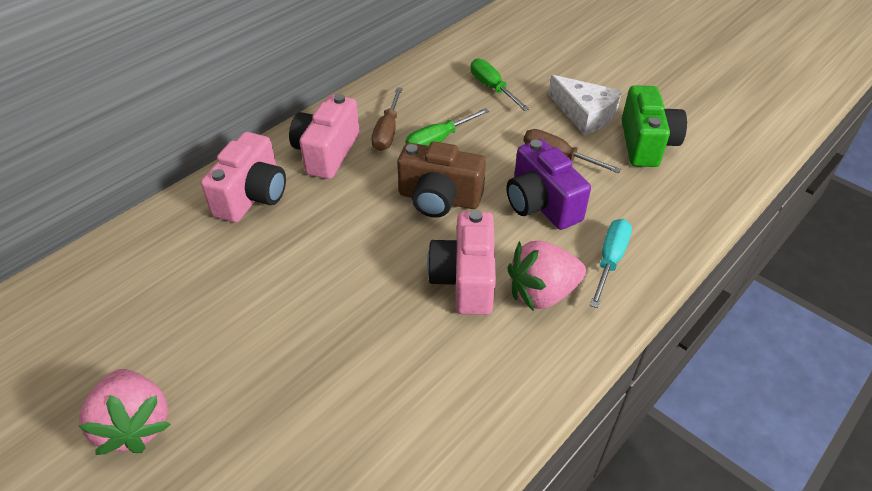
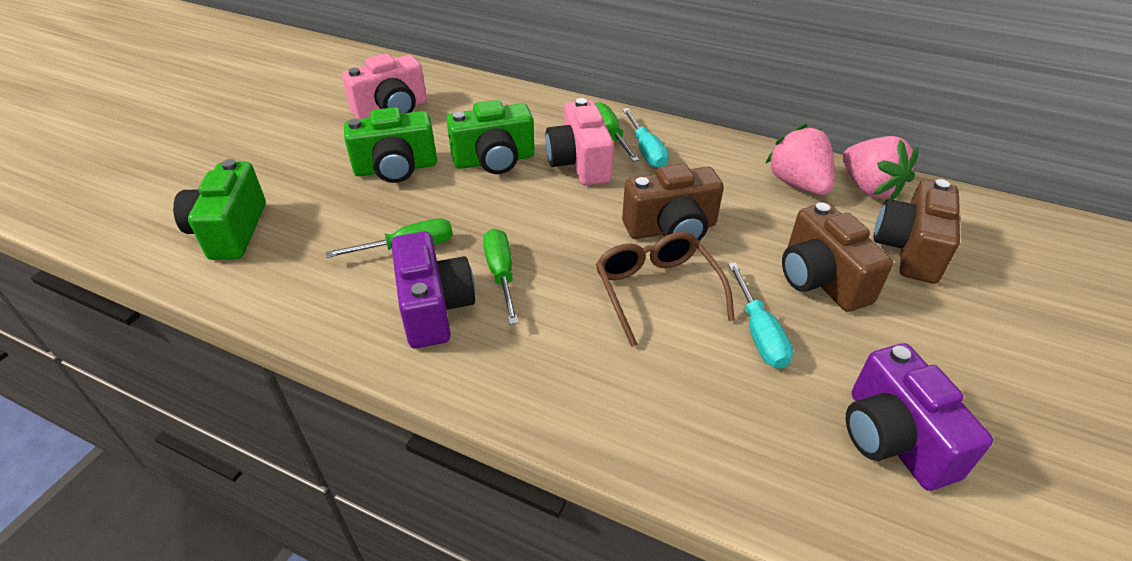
brown camera: 1 -> 3
brown glasses: 0 -> 1
brown screwdriver: 2 -> 0
green camera: 1 -> 3
green screwdriver: 2 -> 3
pink camera: 3 -> 2
purple camera: 1 -> 2
turquoise screwdriver: 1 -> 2
white cheese: 1 -> 0

